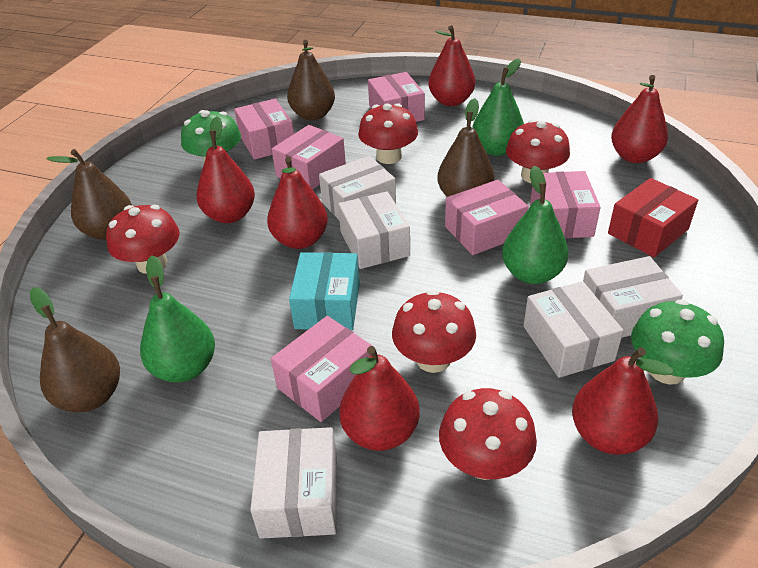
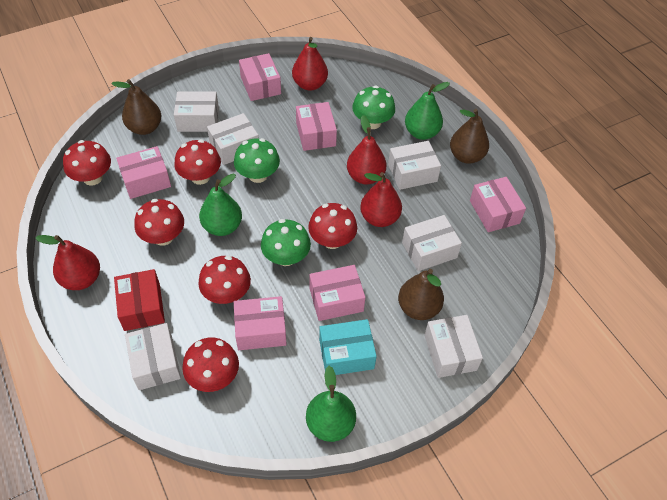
brown pear: 4 -> 3
green mushroom: 2 -> 3
red mushroom: 5 -> 6
red pear: 6 -> 4
white box: 5 -> 6

